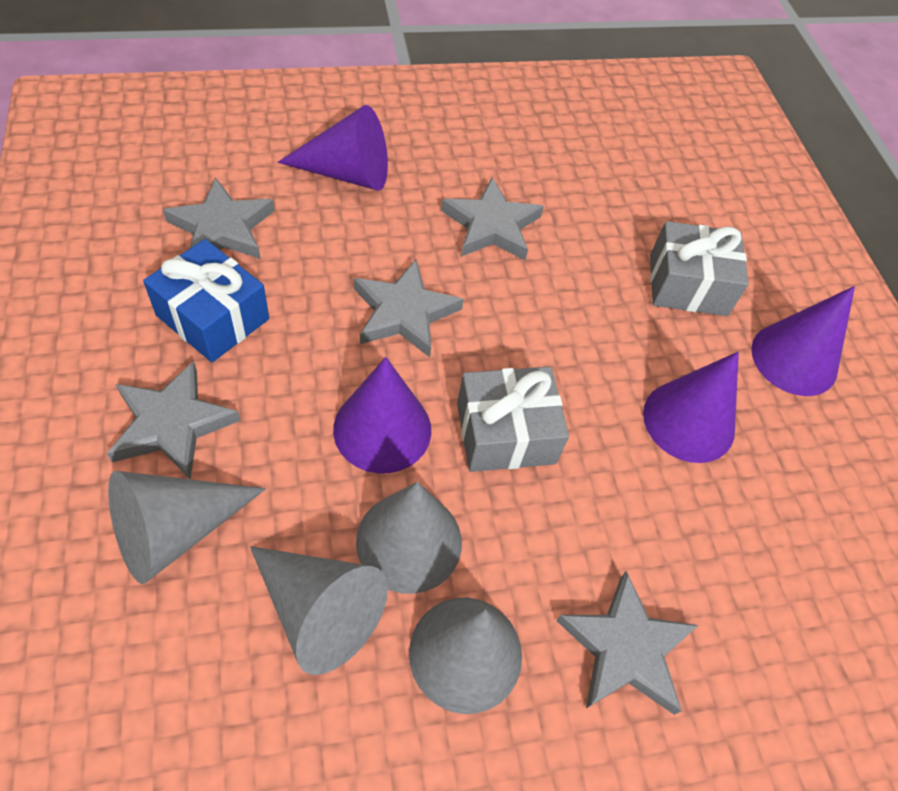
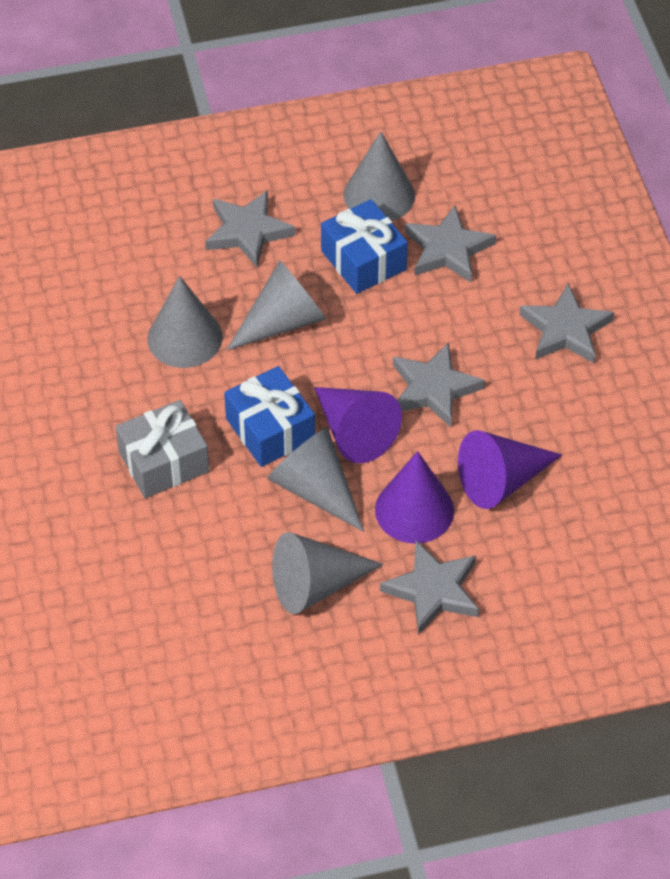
blue gift: 1 -> 2
grey cone: 4 -> 5
grey gift: 2 -> 1
purple cone: 4 -> 3

